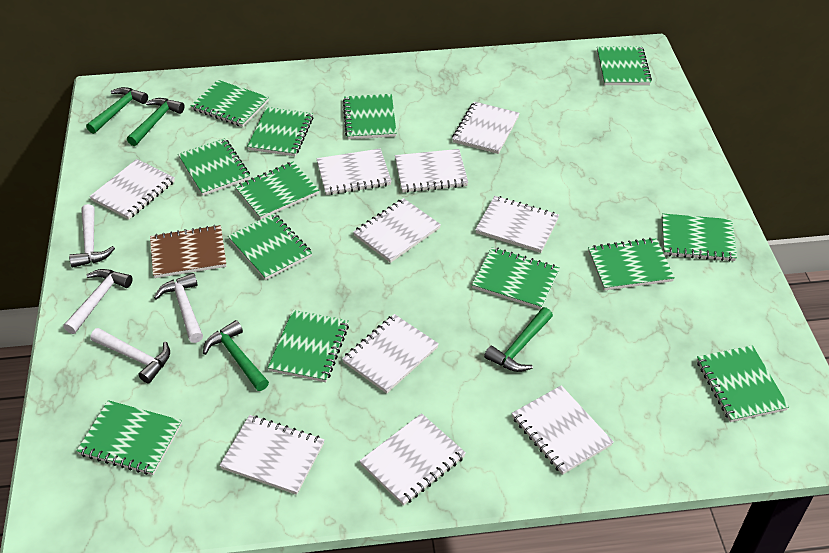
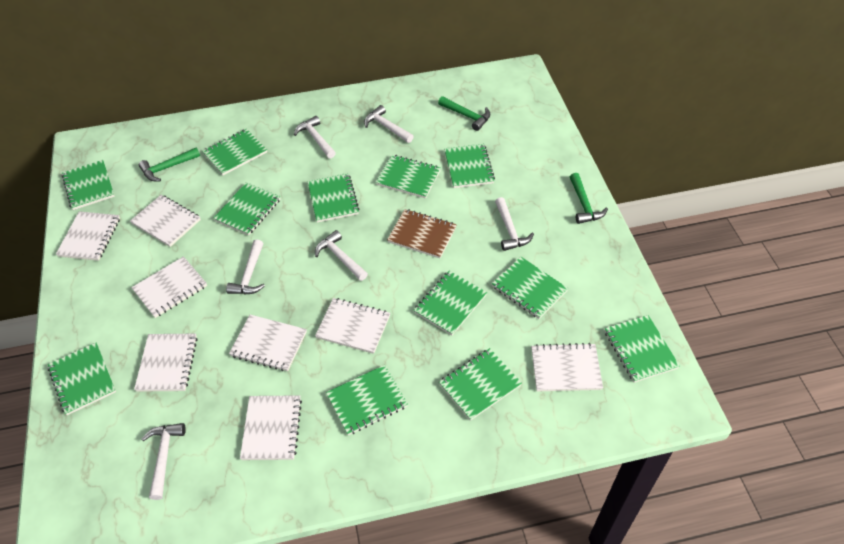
green hammer: 4 -> 3
green notebook: 13 -> 12
white hammer: 4 -> 6
white notebook: 10 -> 8

